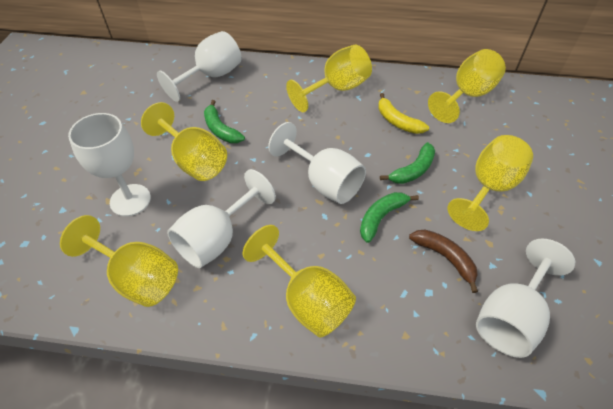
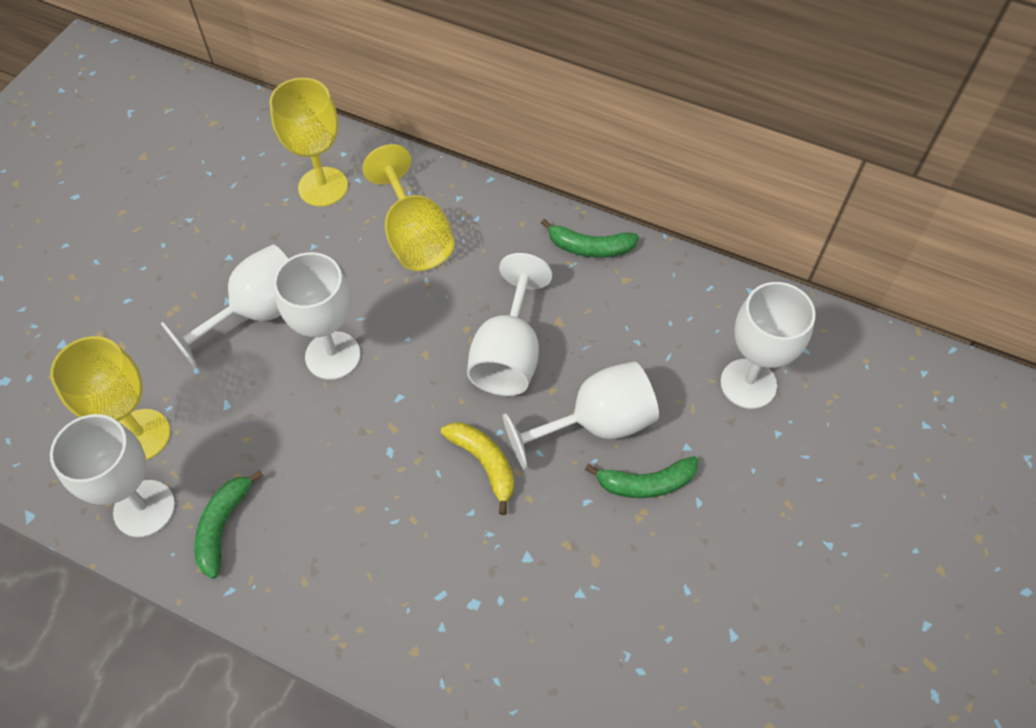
brown banana: 1 -> 0
white goblet: 5 -> 6
yellow goblet: 6 -> 3

